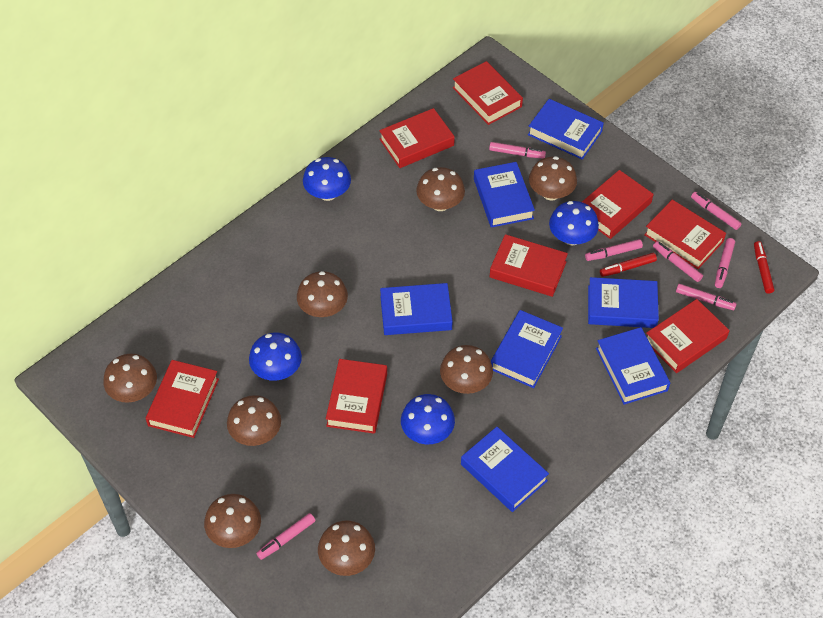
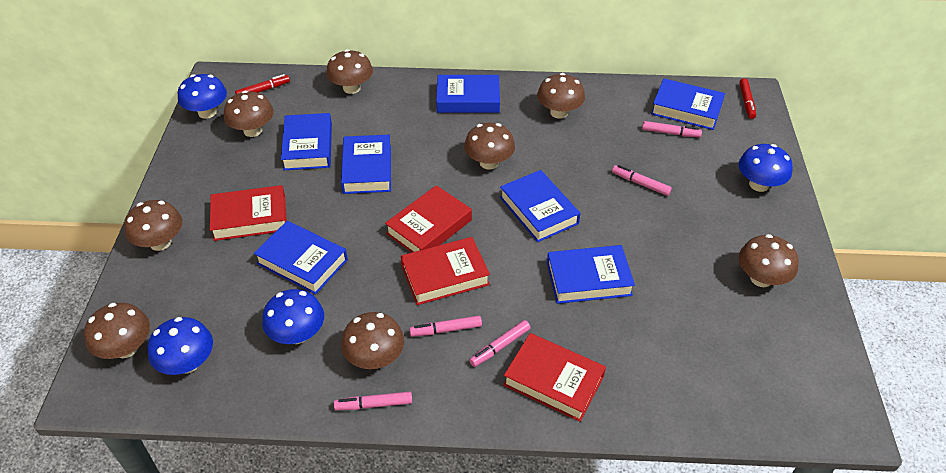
pink marker: 7 -> 5
red book: 8 -> 4

